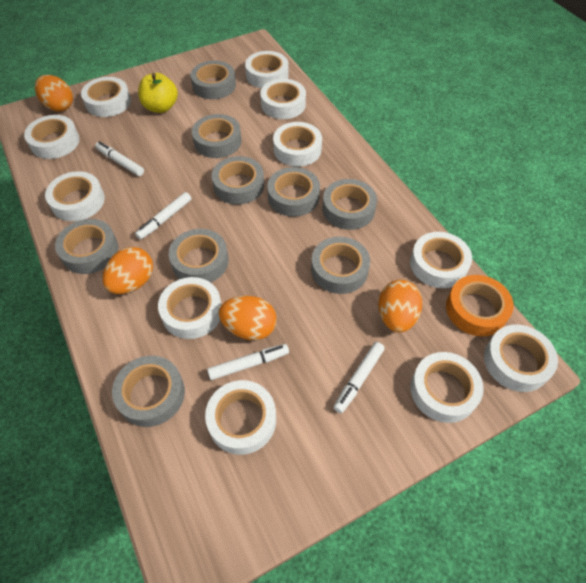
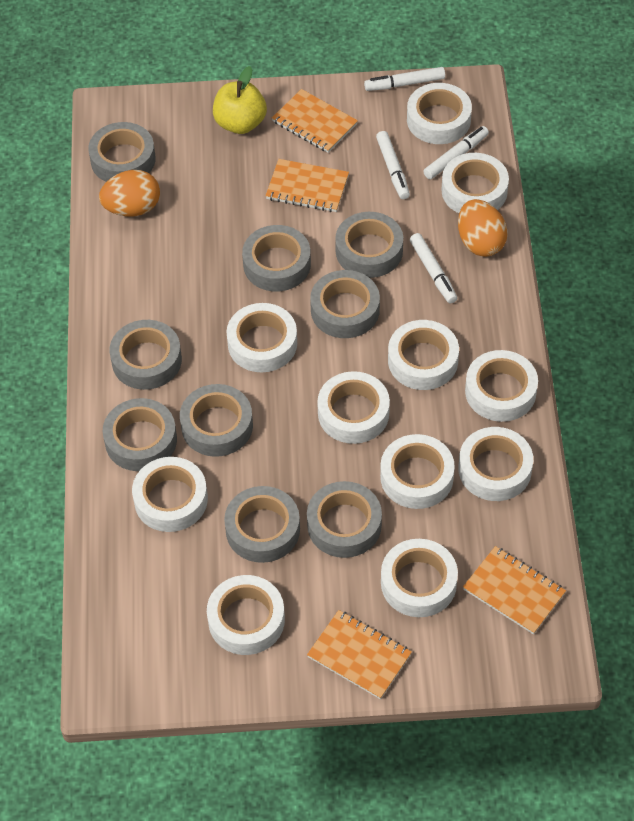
orange egg: 4 -> 2
orange notebook: 0 -> 4
orange tape: 1 -> 0

